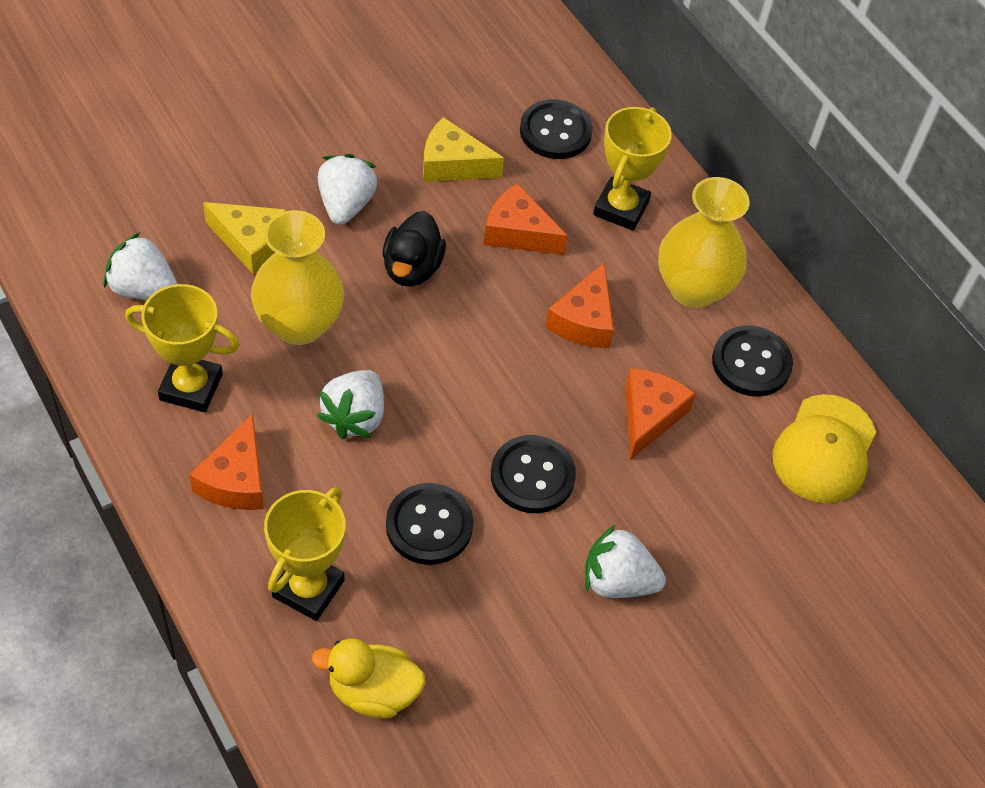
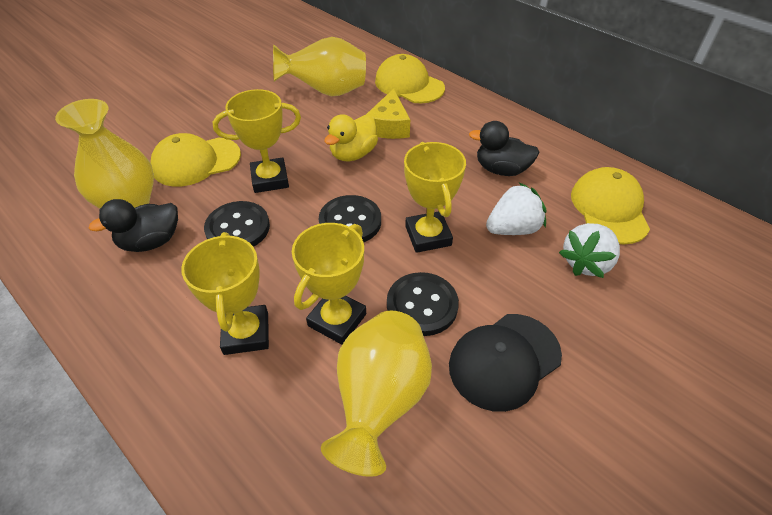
black button: 4 -> 3
black cap: 0 -> 1
black duck: 1 -> 2
orange cheese: 4 -> 0
white strawberry: 4 -> 2
yellow cap: 1 -> 3
yellow cheese: 2 -> 1
yellow trophy: 3 -> 4
yellow vase: 2 -> 3

